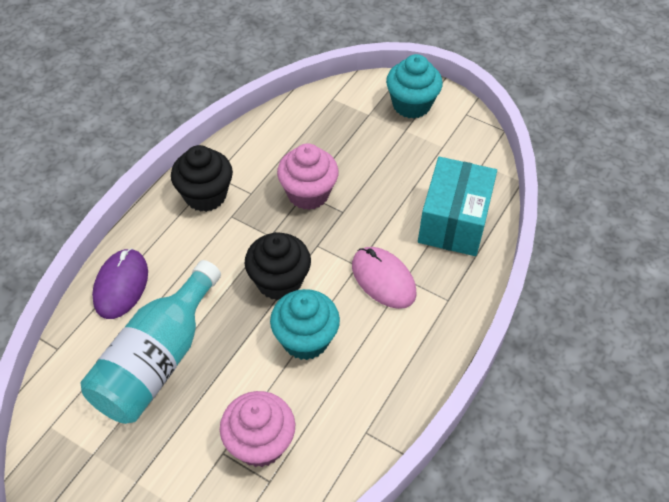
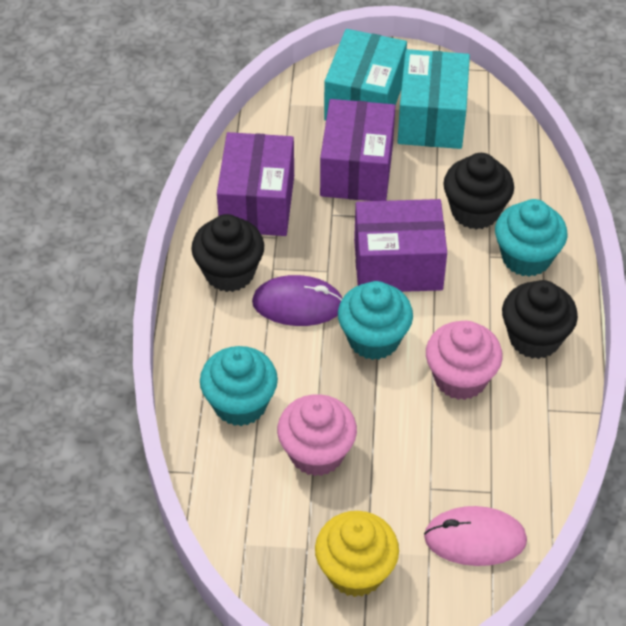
black cupcake: 2 -> 3
purple box: 0 -> 3
turquoise bottle: 1 -> 0
turquoise box: 1 -> 2
turquoise cupcake: 2 -> 3
yellow cupcake: 0 -> 1

